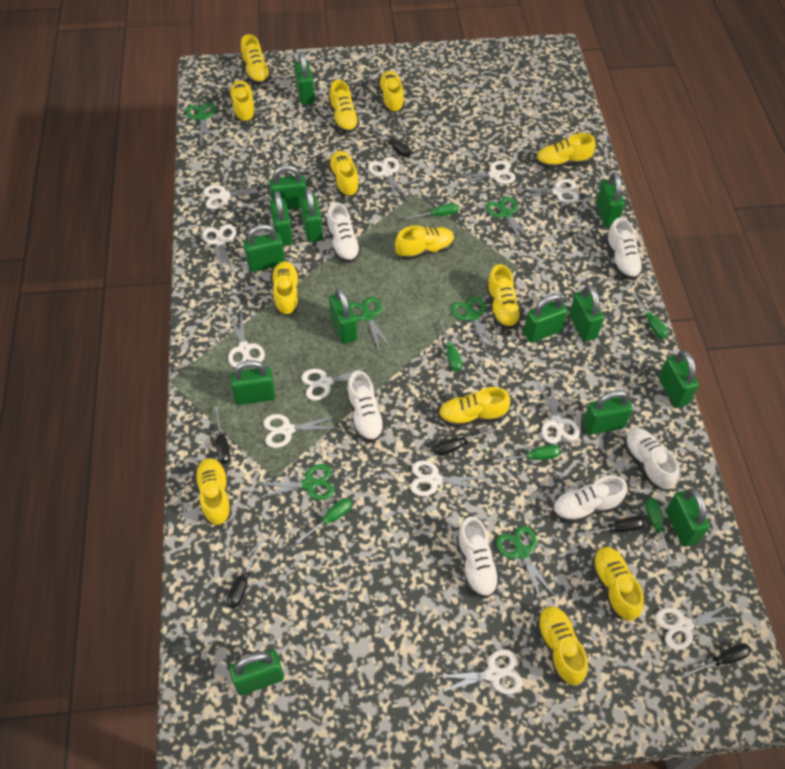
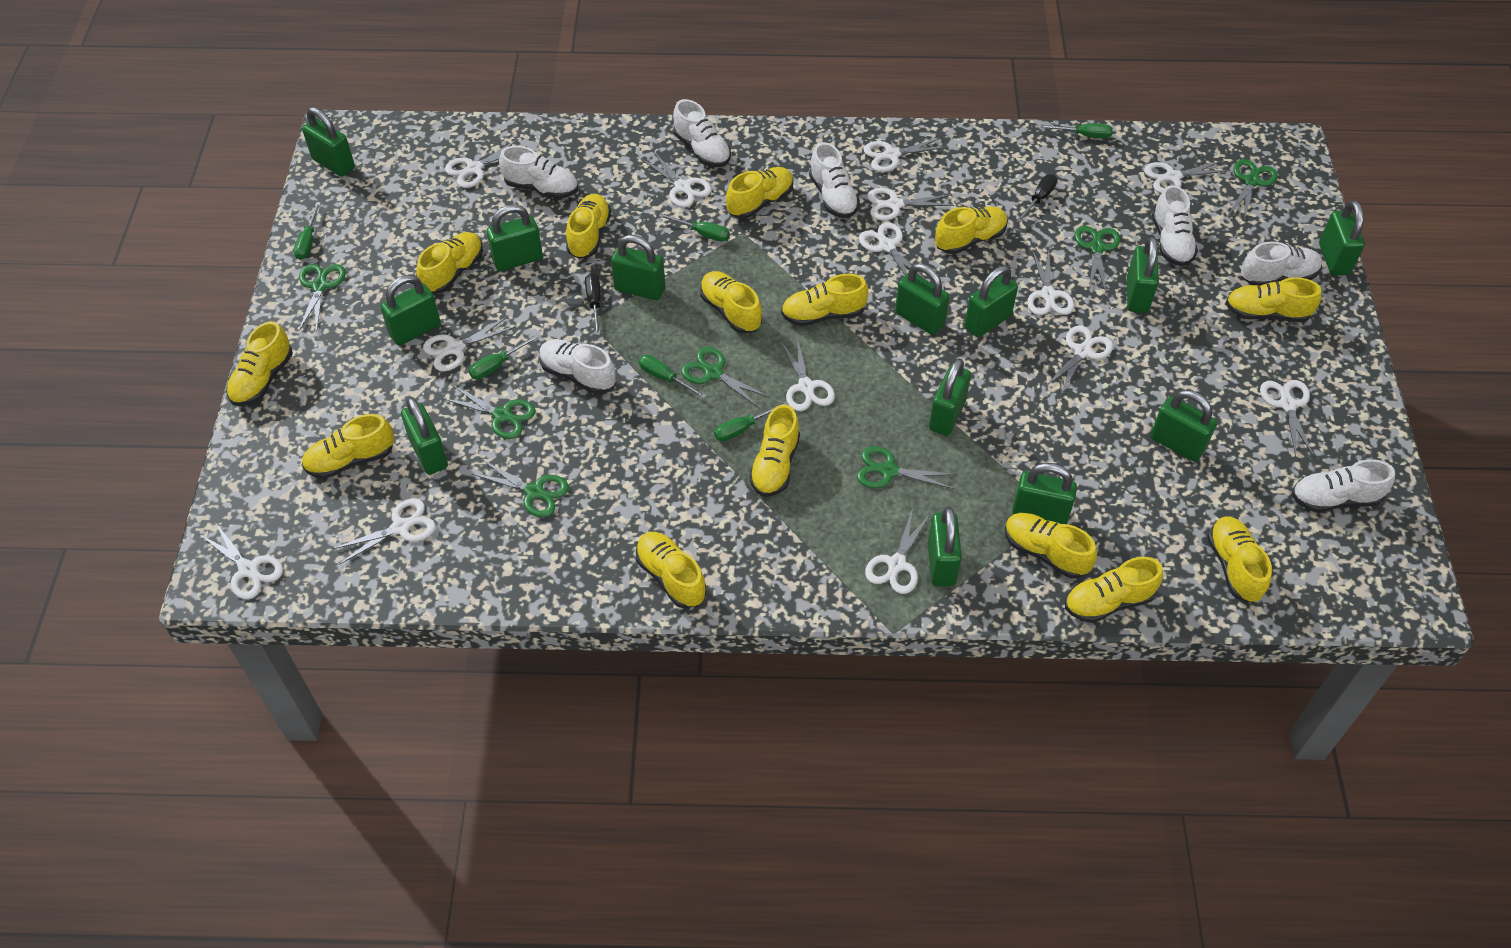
black screwdriver: 6 -> 2
green padlock: 14 -> 13
green scissors: 6 -> 7
white scissors: 12 -> 14
white shoe: 6 -> 7
yellow shoe: 13 -> 14

